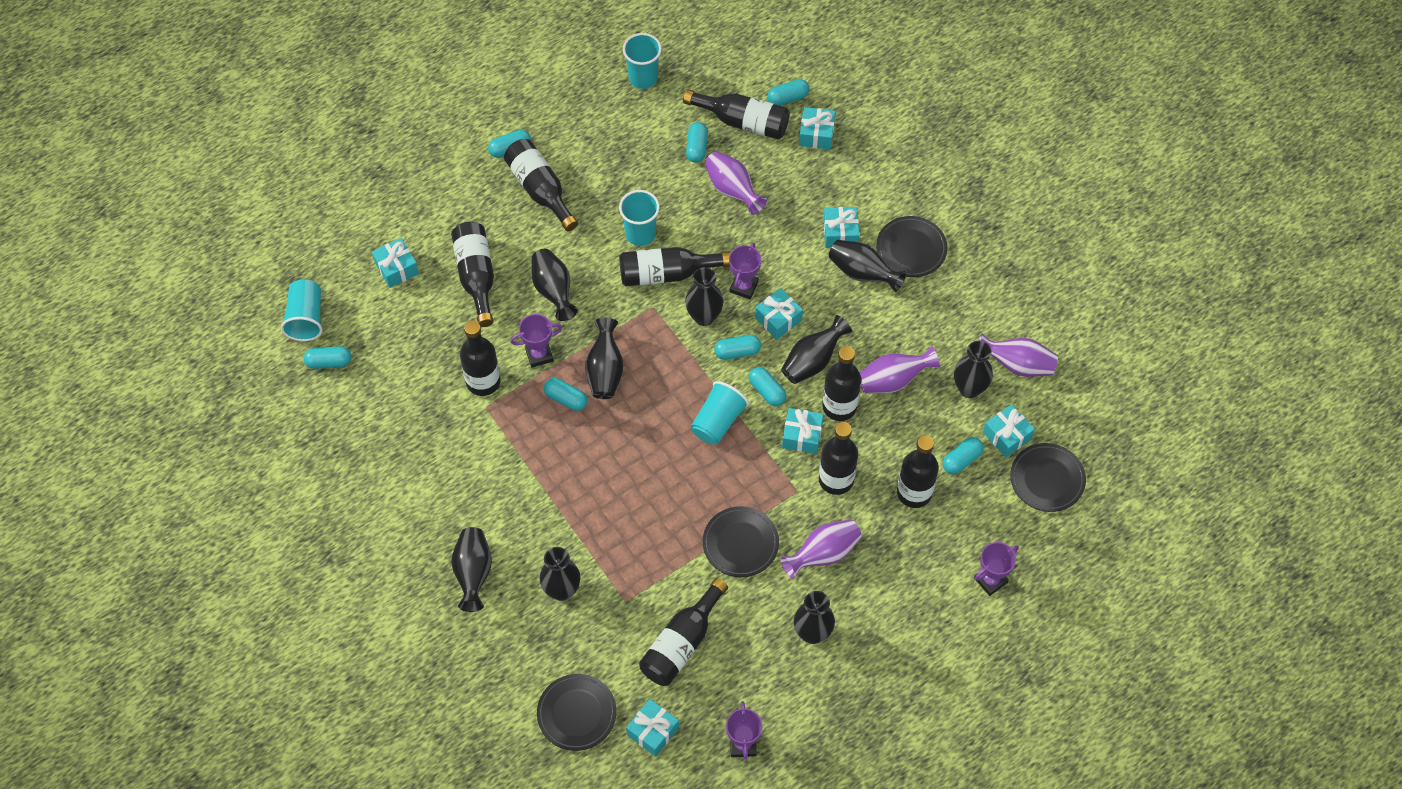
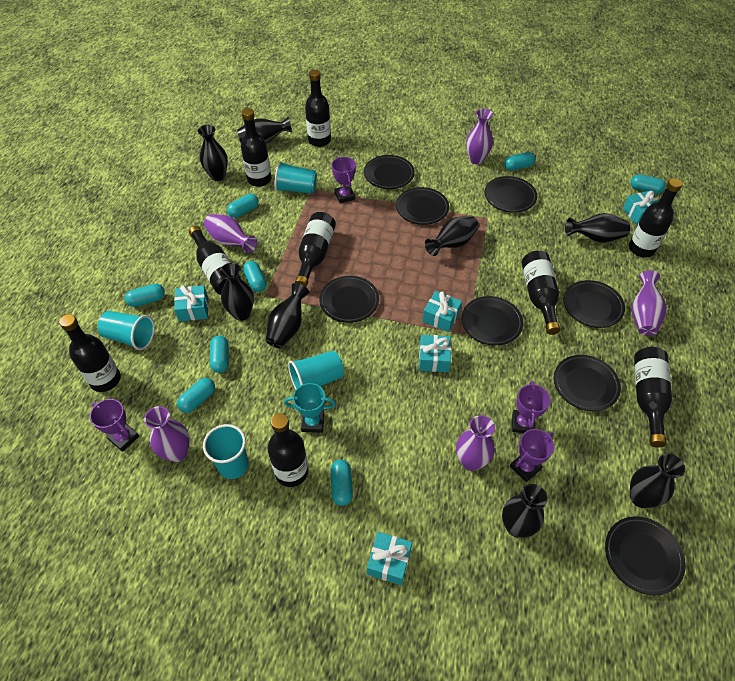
black plate: 4 -> 8
black vase: 9 -> 8
purple vase: 4 -> 5
turquoise gift: 7 -> 5
turquoise trophy: 0 -> 1

